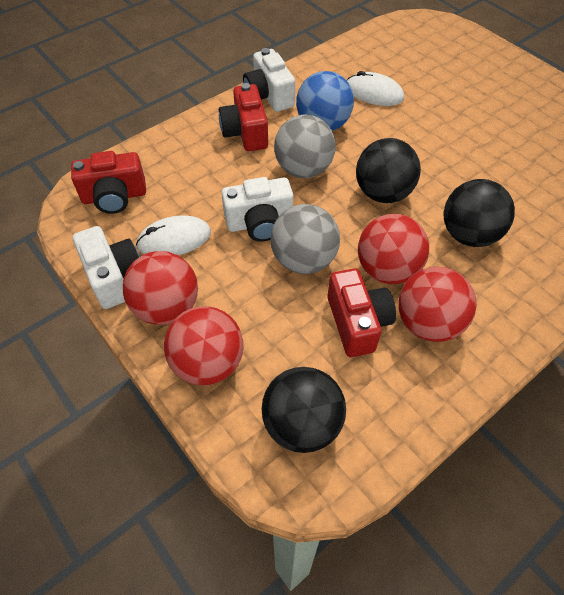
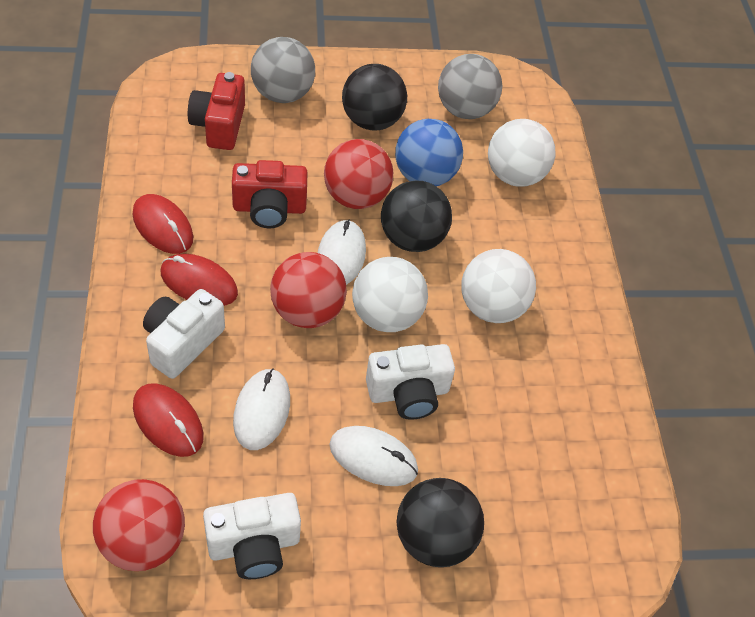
red ball: 4 -> 3
red camera: 3 -> 2
red mouse: 0 -> 3
white ball: 0 -> 3
white mouse: 2 -> 3

